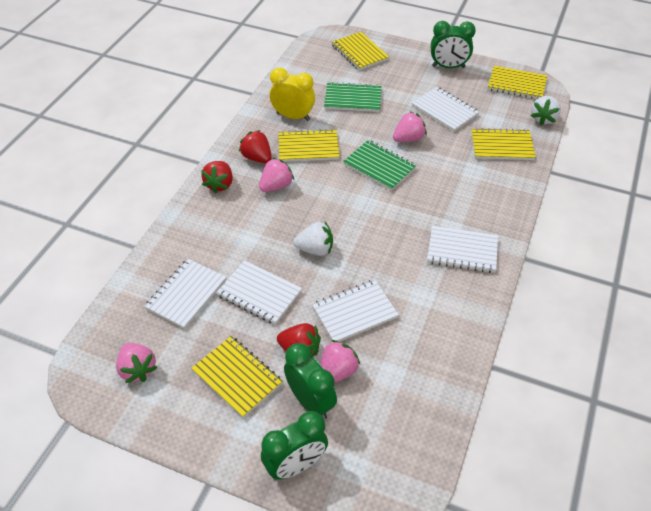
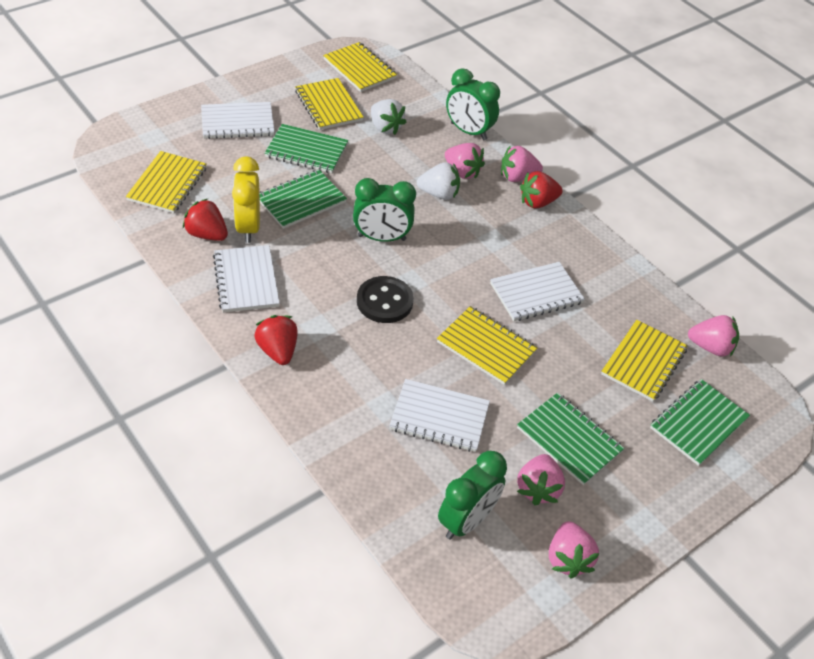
black button: 0 -> 1
green notebook: 2 -> 4
pink strawberry: 4 -> 5
white notebook: 5 -> 4

